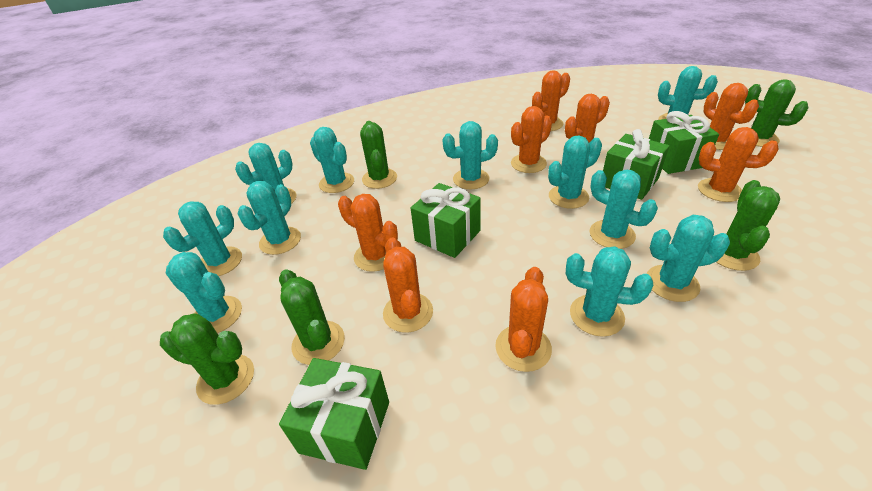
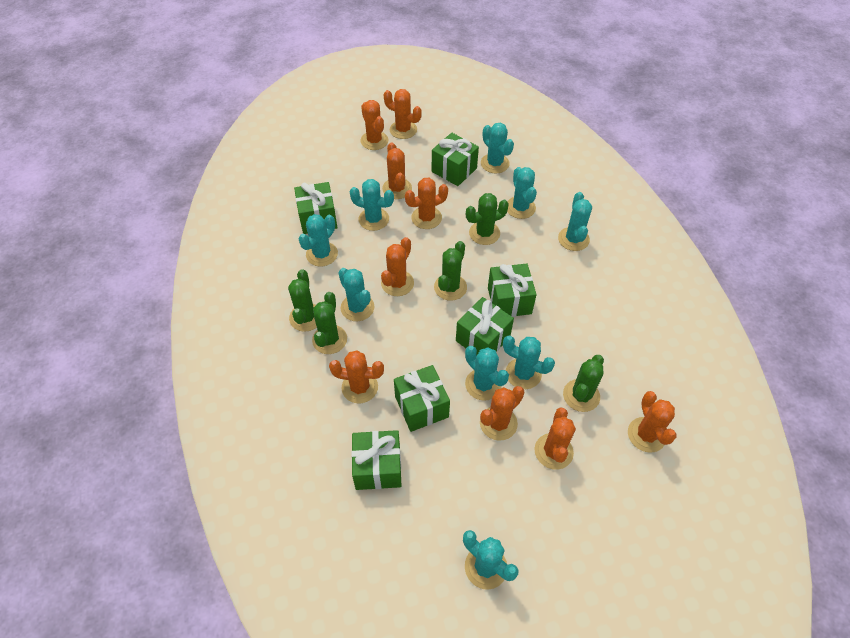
green gift: 4 -> 6
orange cactus: 8 -> 9
turquoise cactus: 11 -> 9

